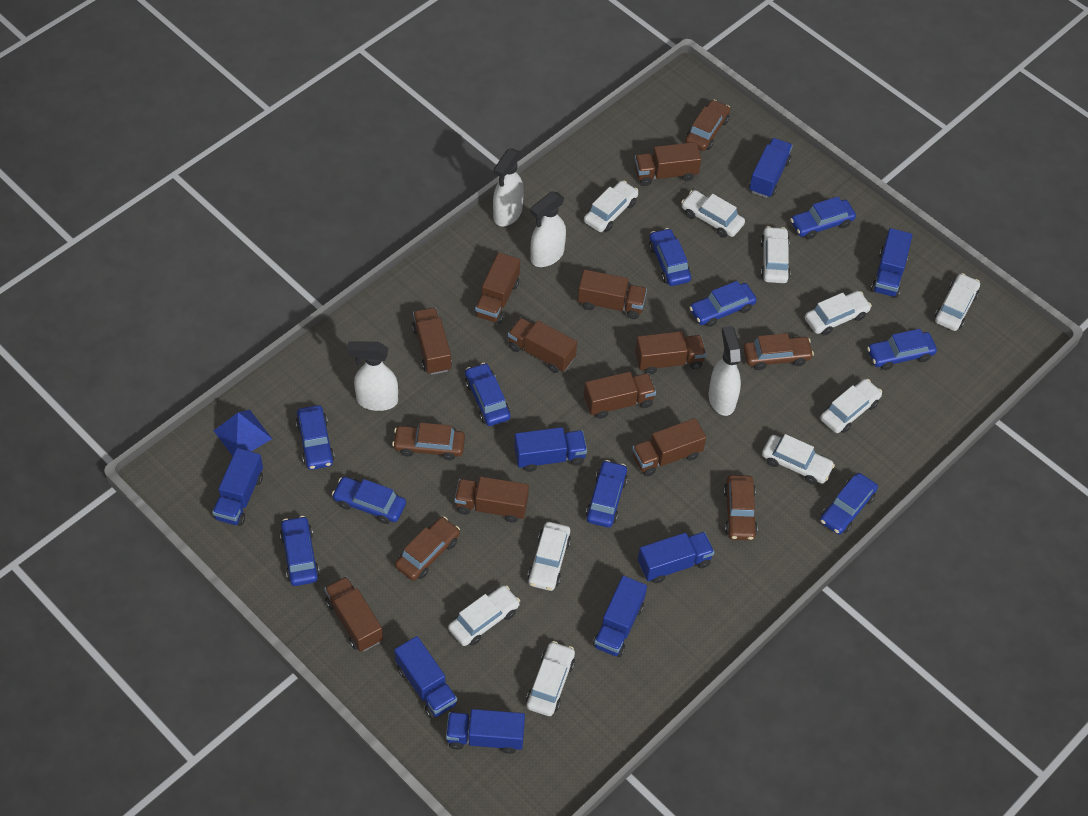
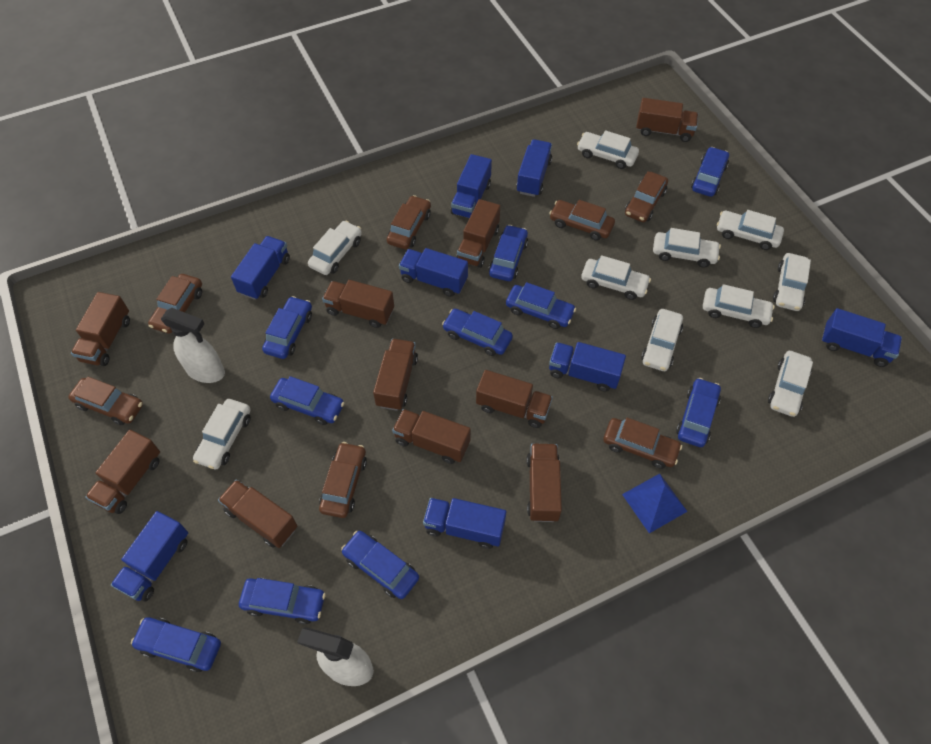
brown car: 5 -> 7
white spray bottle: 4 -> 2

